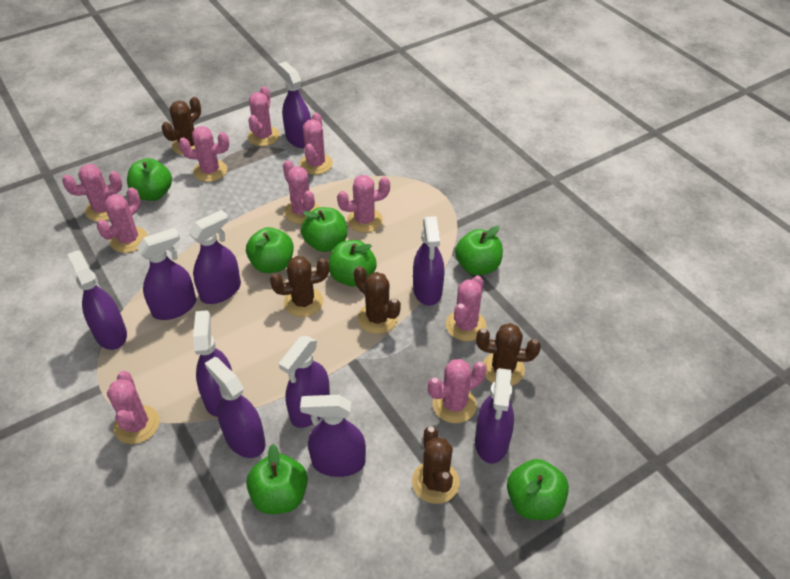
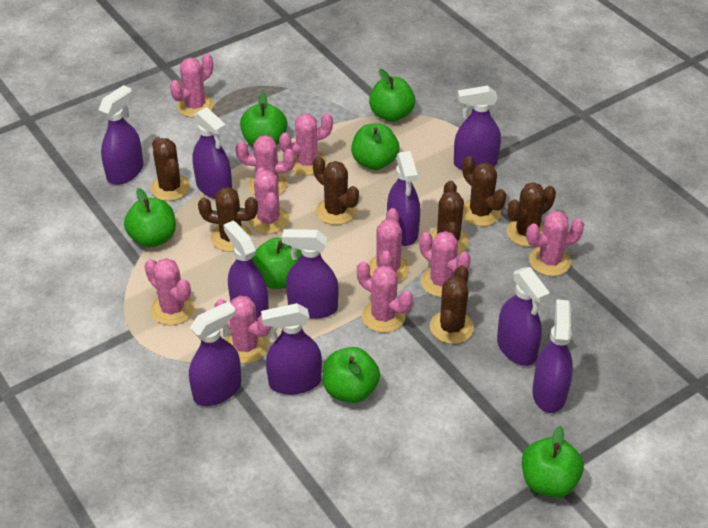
brown cactus: 5 -> 7

